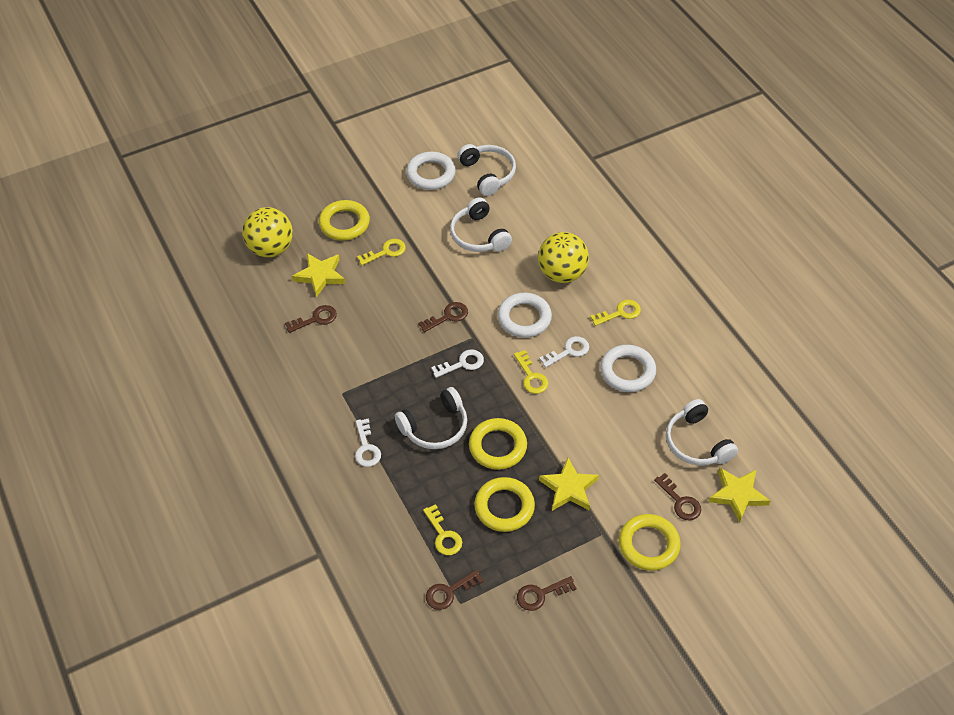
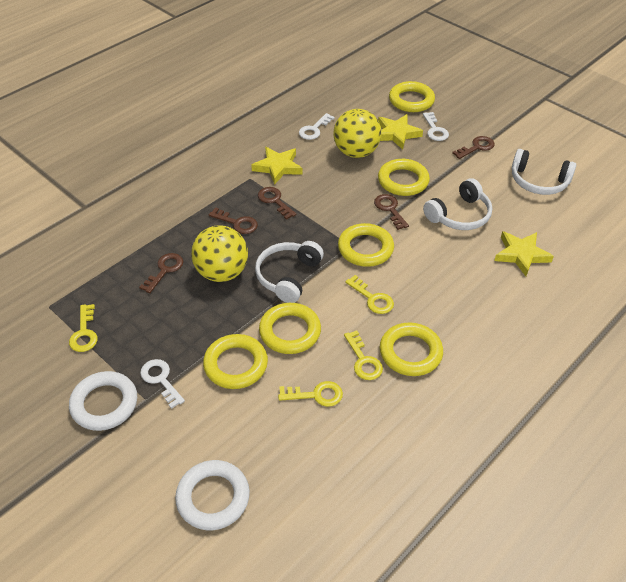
white headphones: 4 -> 3
white ring: 3 -> 2
yellow ring: 4 -> 6

